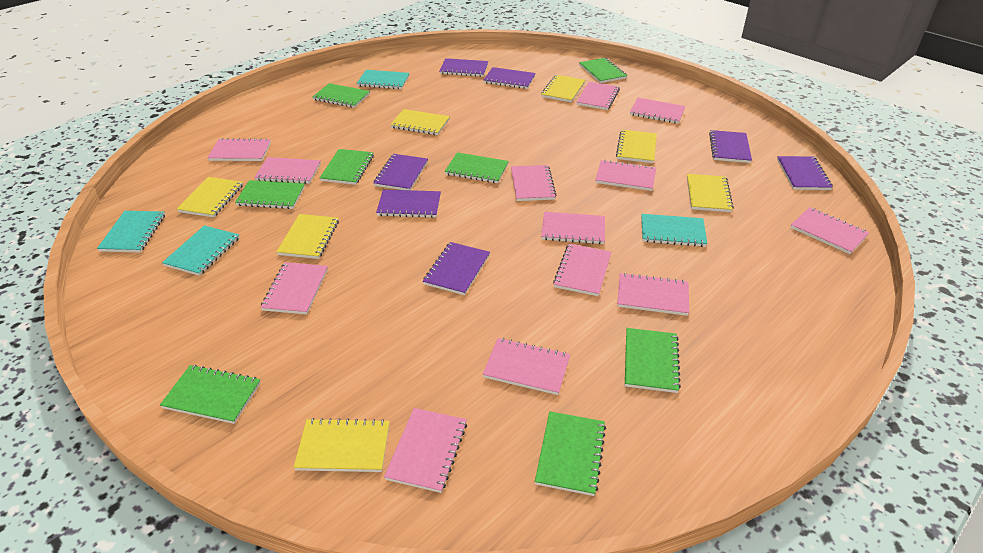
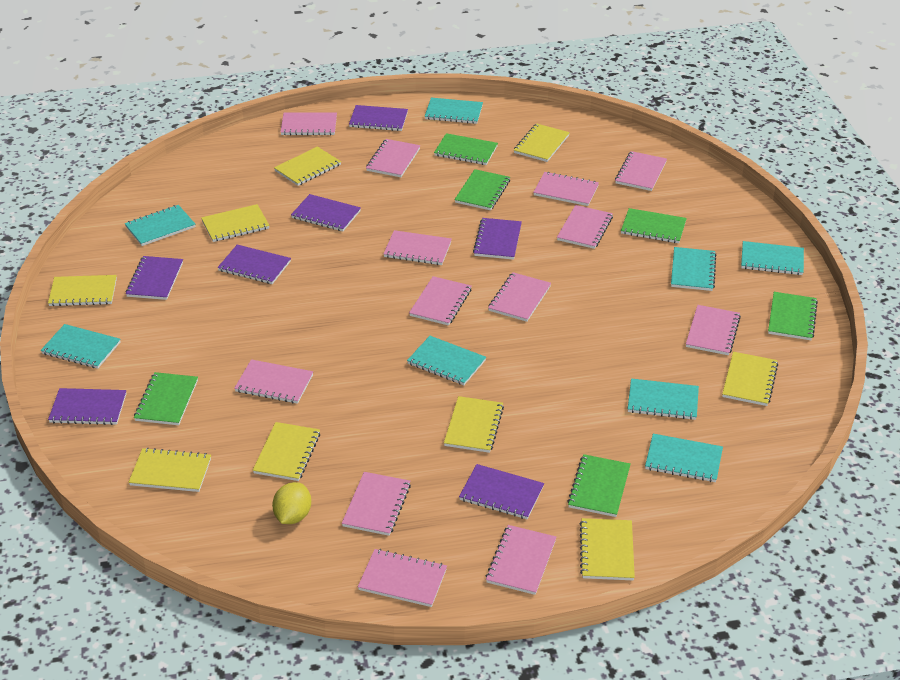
green notebook: 8 -> 6
turquoise notebook: 4 -> 8
yellow lemon: 0 -> 1
yellow notebook: 7 -> 9

